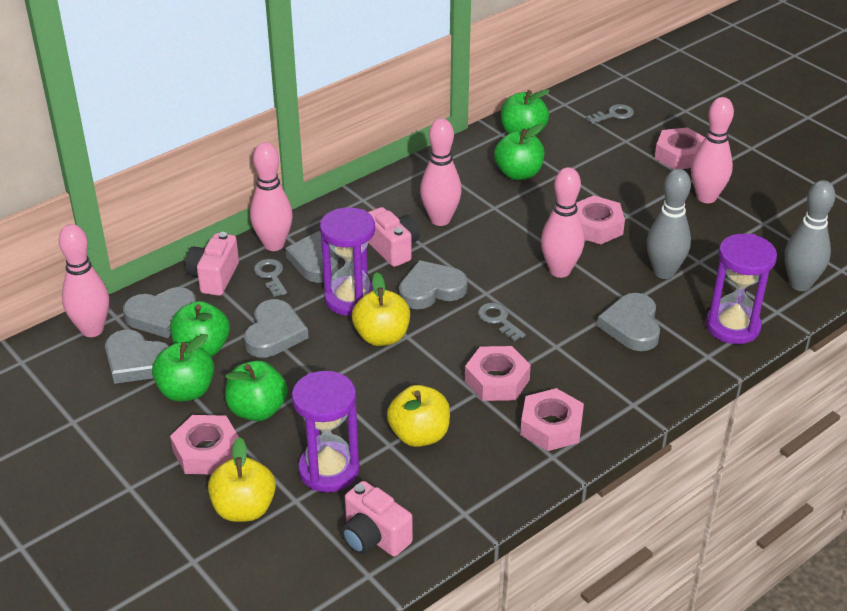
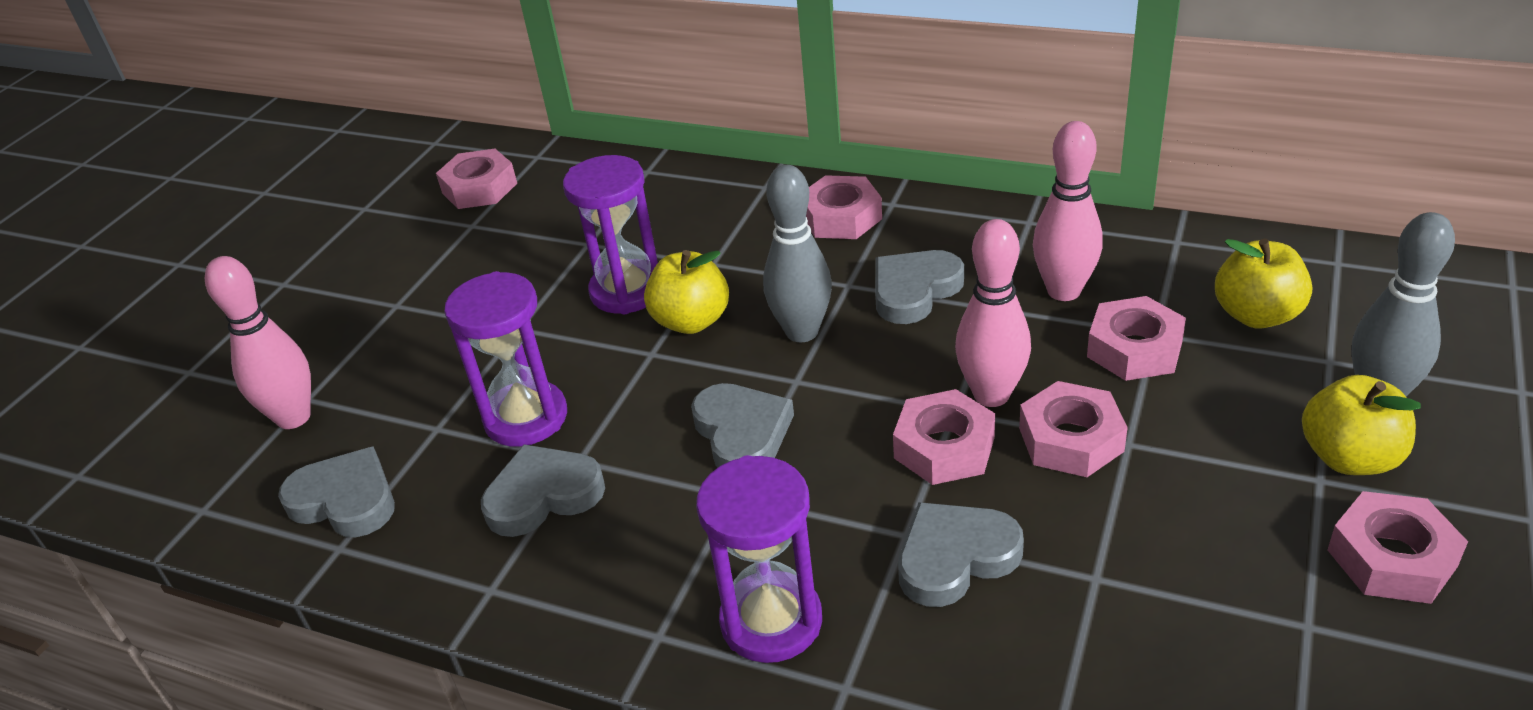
green apple: 5 -> 0
grey heart: 6 -> 5
grey key: 3 -> 0
pink bowling pin: 5 -> 3
pink camera: 3 -> 0
pink nut: 5 -> 6

